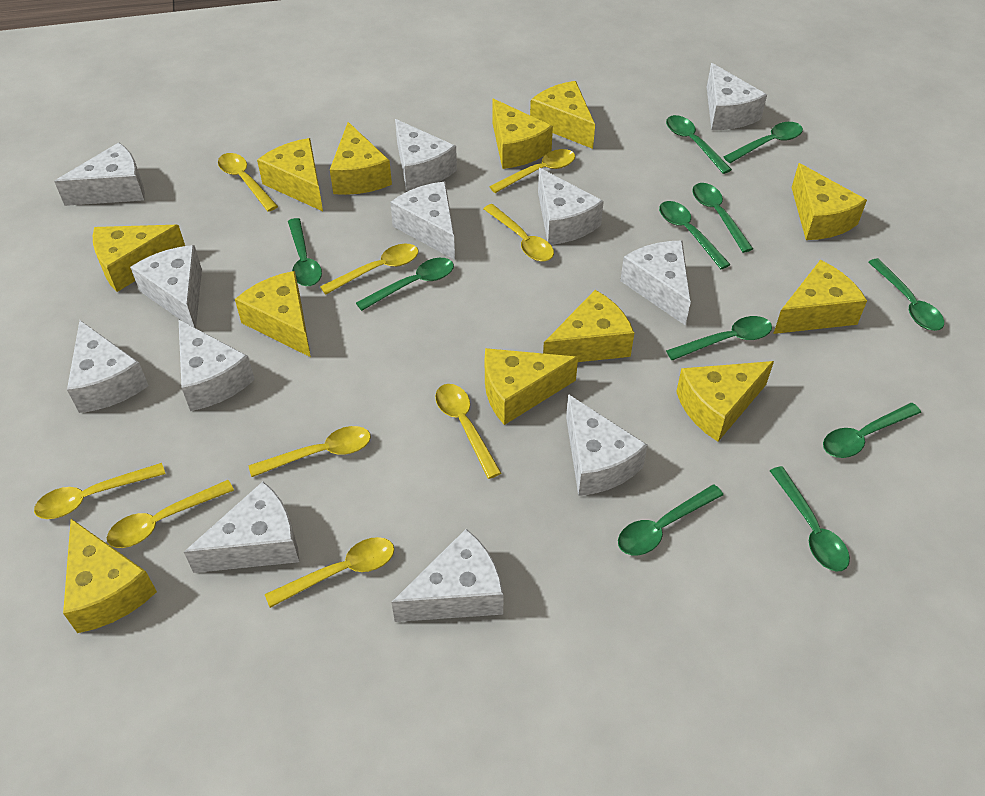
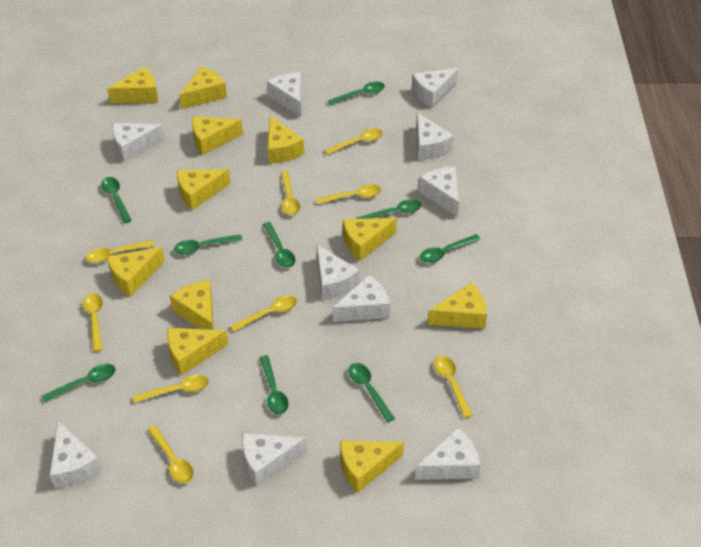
green spoon: 11 -> 9
white cheese: 12 -> 10
yellow cheese: 12 -> 11

